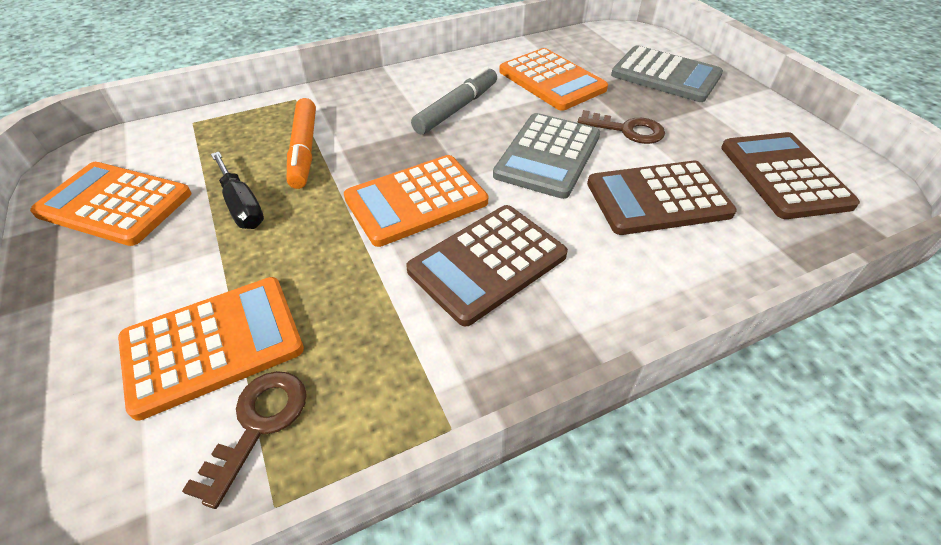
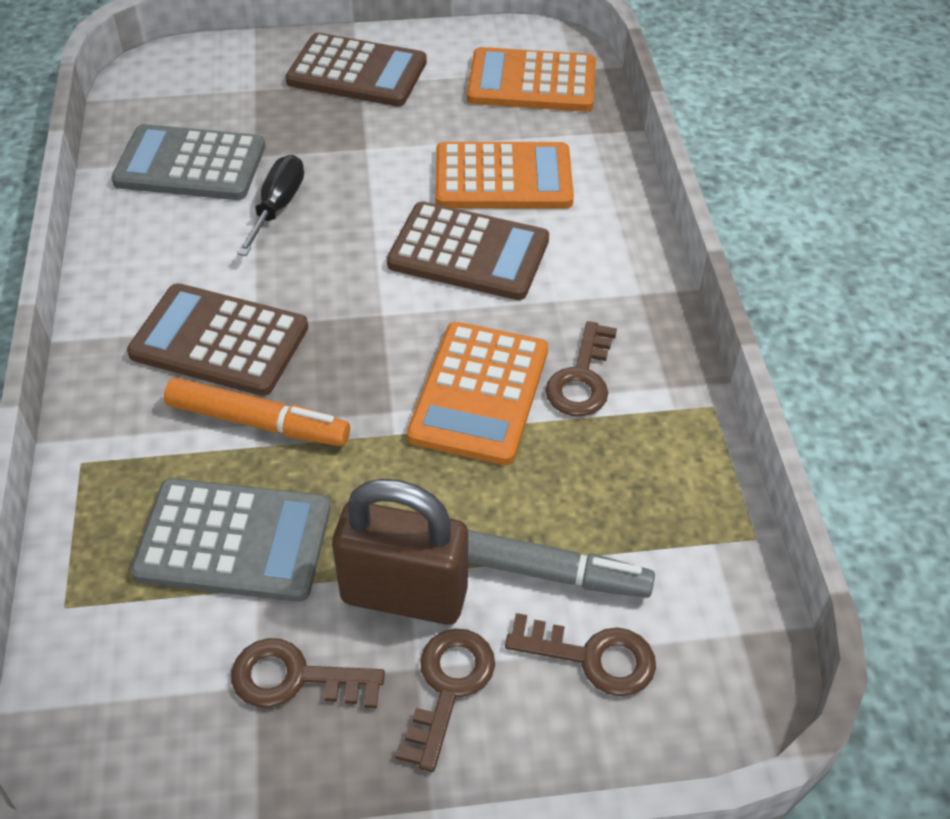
brown key: 2 -> 4
brown padlock: 0 -> 1
orange calculator: 4 -> 3

